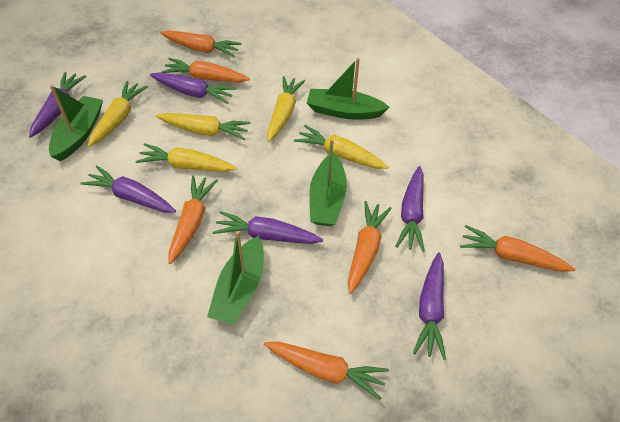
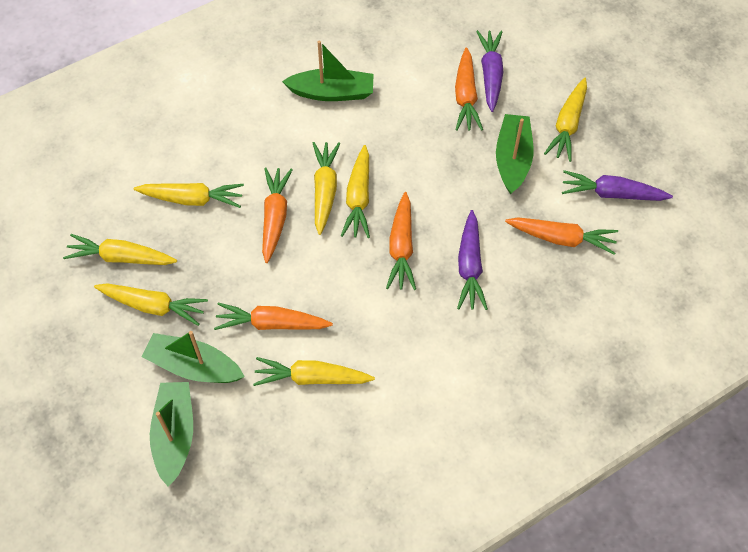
orange carrot: 6 -> 5
purple carrot: 6 -> 3
yellow carrot: 5 -> 7

